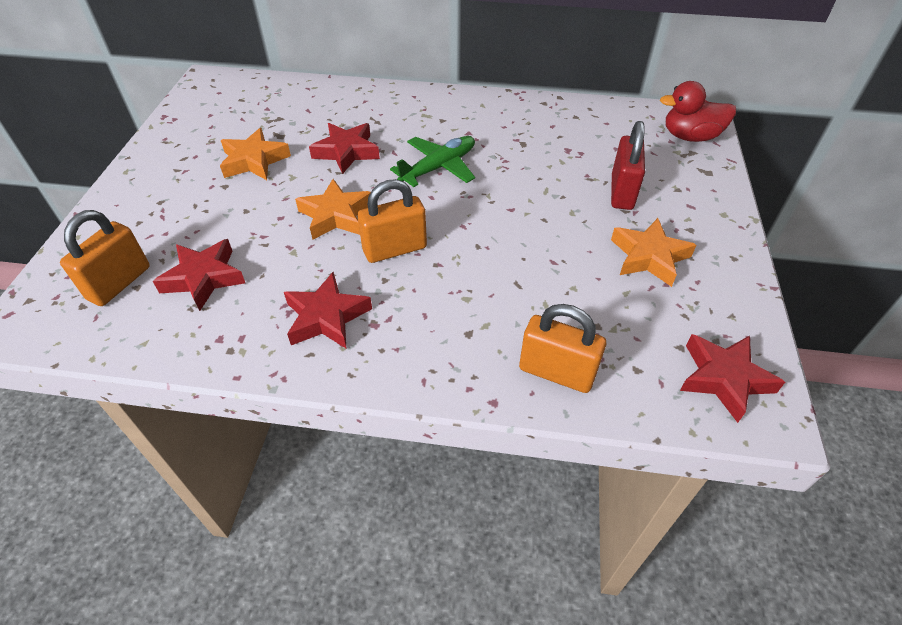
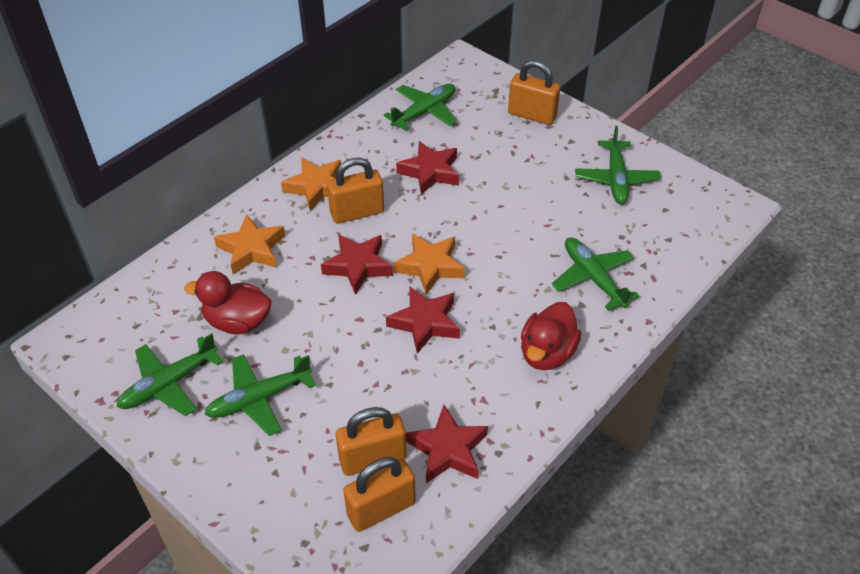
green plane: 1 -> 5
orange padlock: 3 -> 4
red duck: 1 -> 2
red padlock: 1 -> 0

